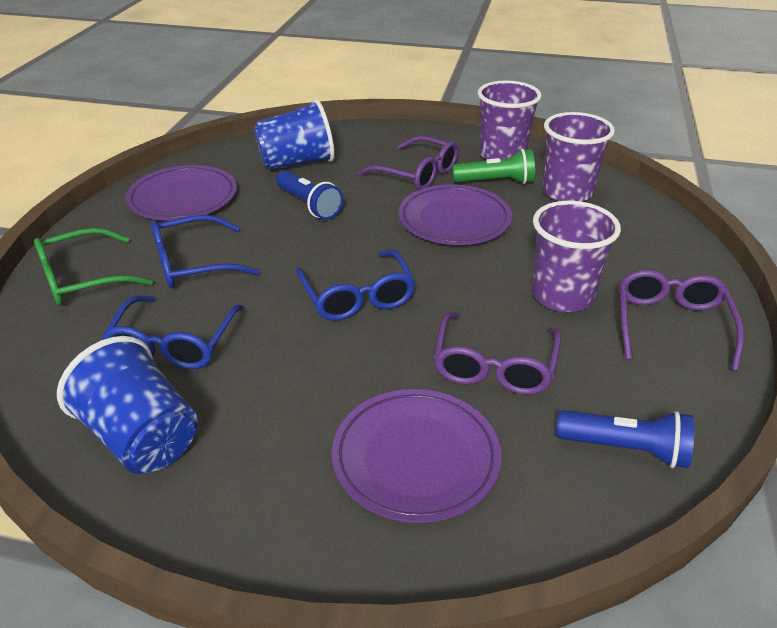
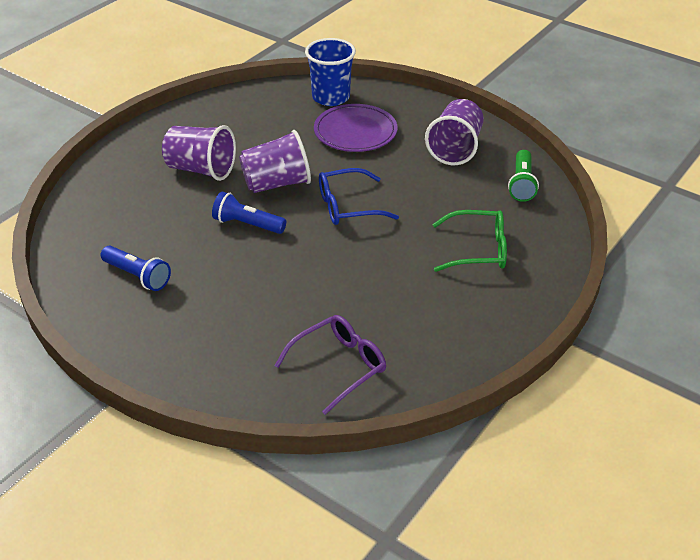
blue cup: 2 -> 1
blue glasses: 3 -> 1
purple glasses: 3 -> 1
purple plate: 3 -> 1

